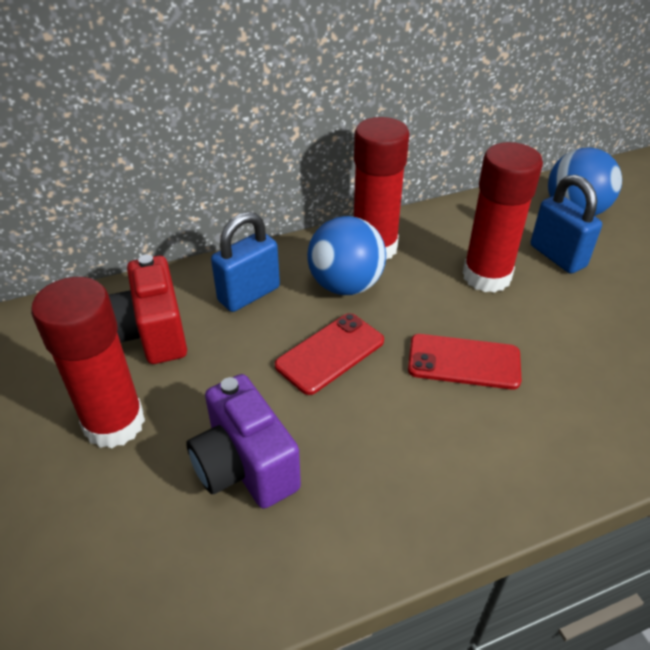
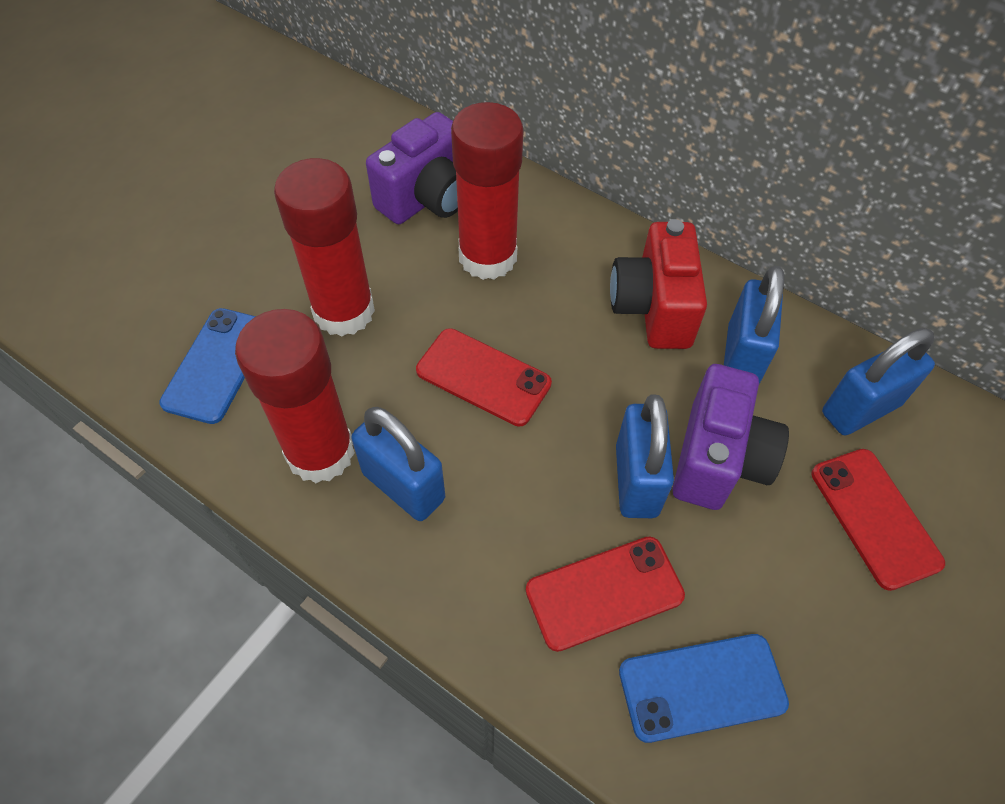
blue ball: 2 -> 0
blue padlock: 2 -> 4
blue phone: 0 -> 2
purple camera: 1 -> 2
red phone: 2 -> 3

